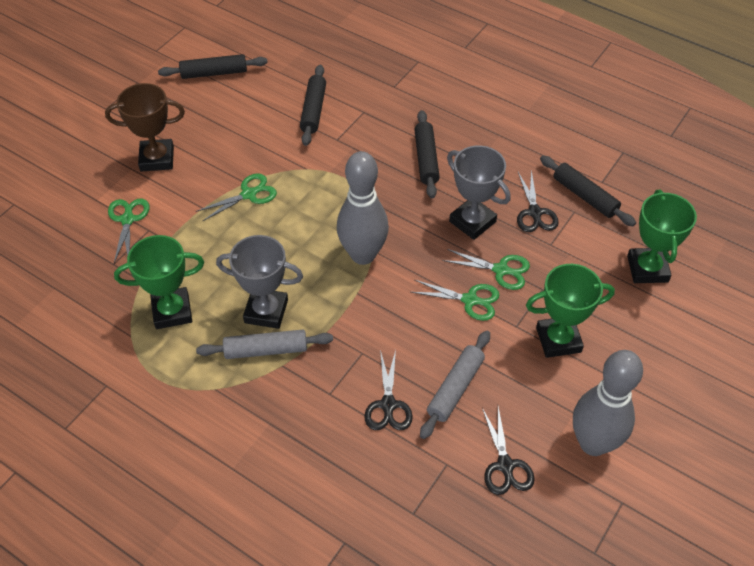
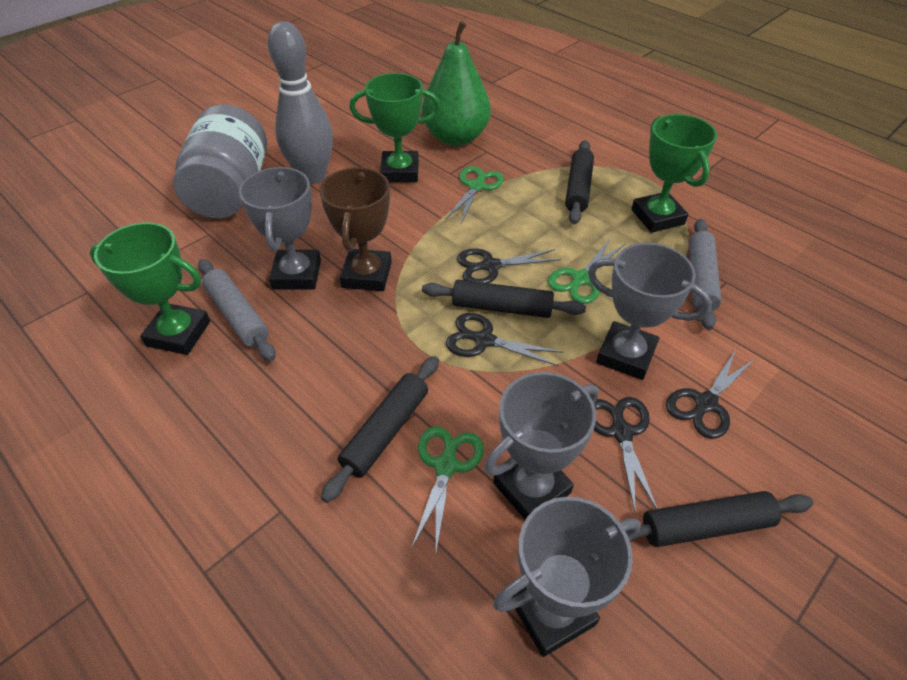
black scissors: 3 -> 4
green pear: 0 -> 1
green scissors: 4 -> 3
grey bowling pin: 2 -> 1
grey jar: 0 -> 1
grey trophy: 2 -> 4

